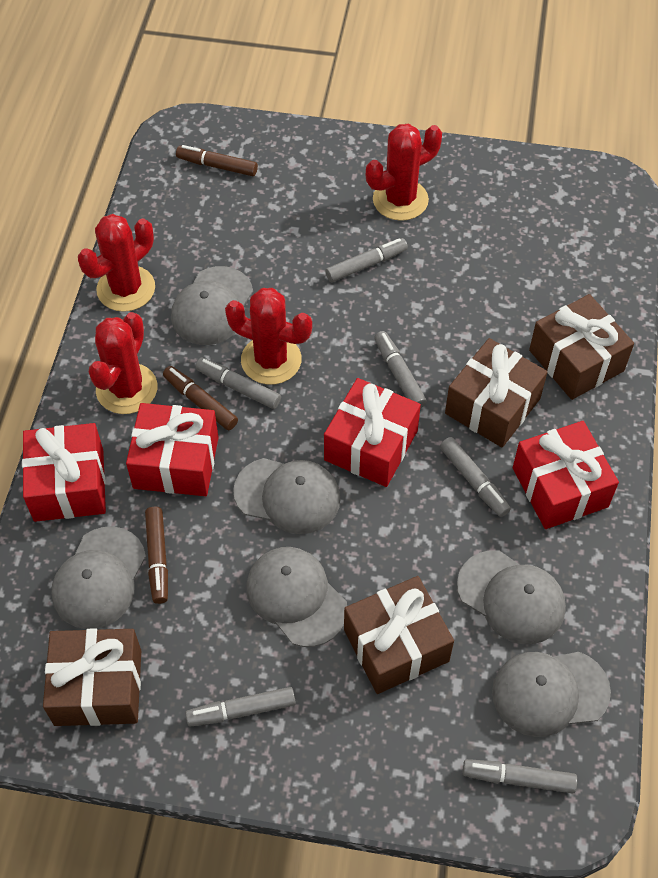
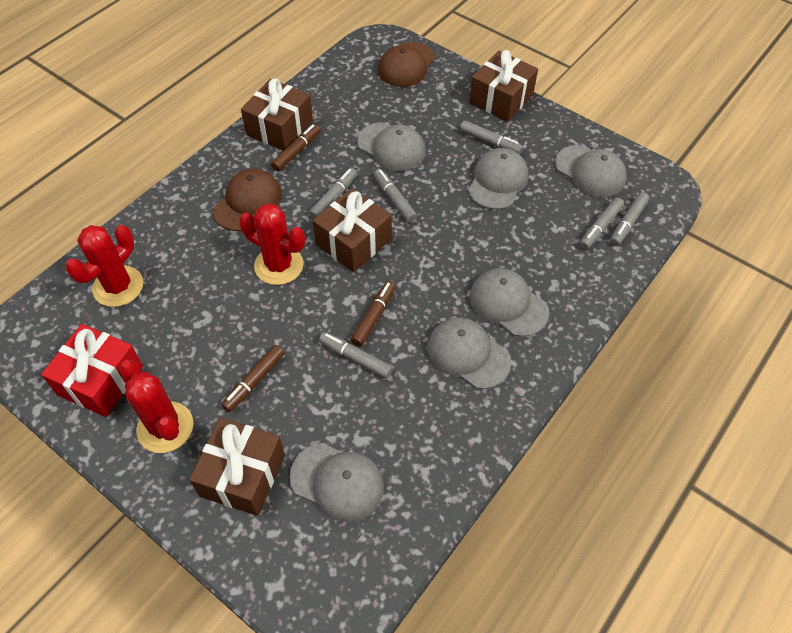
brown cap: 0 -> 2
red cactus: 4 -> 3
red gift: 4 -> 1

